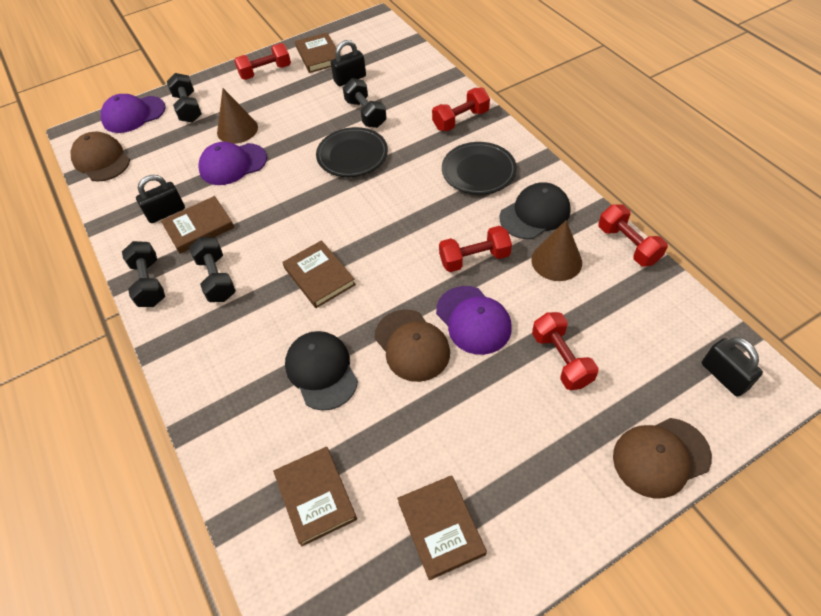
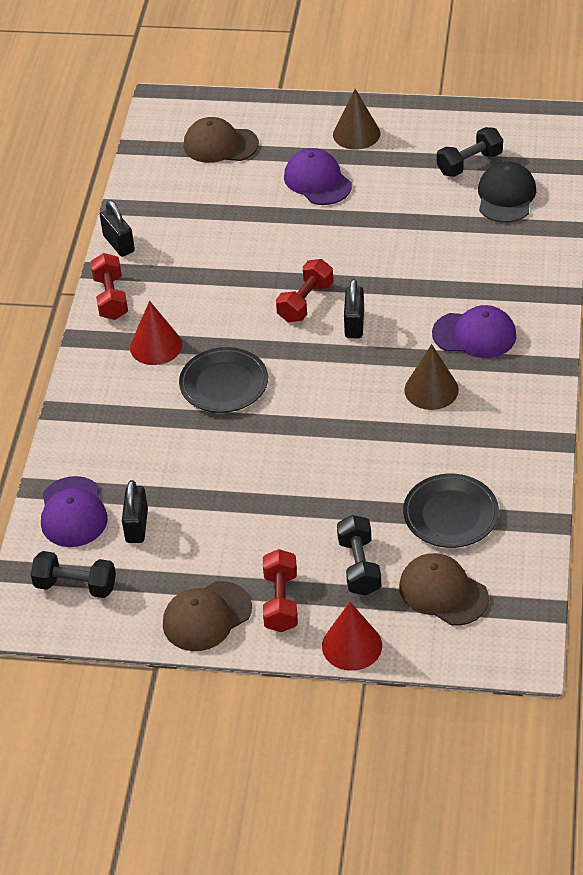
black cap: 2 -> 1
black dumbbell: 4 -> 3
brown book: 5 -> 0
red cone: 0 -> 2
red dumbbell: 5 -> 3

